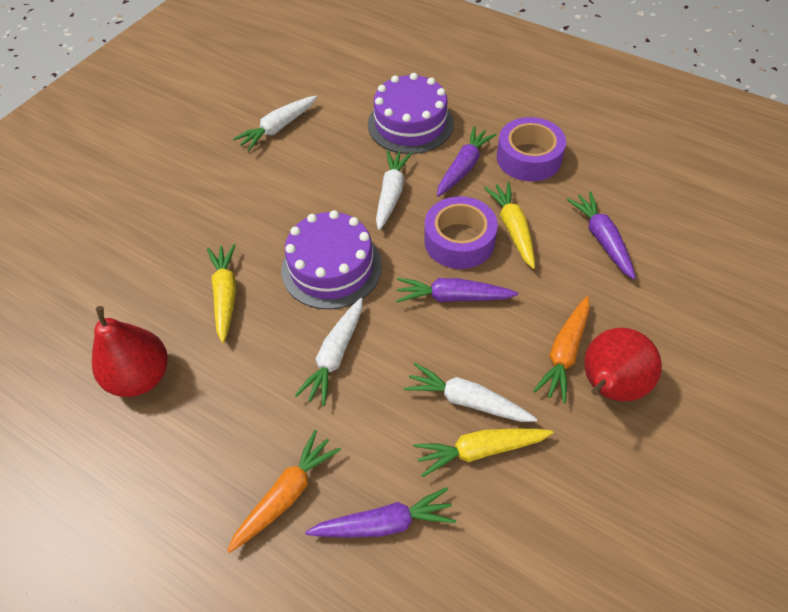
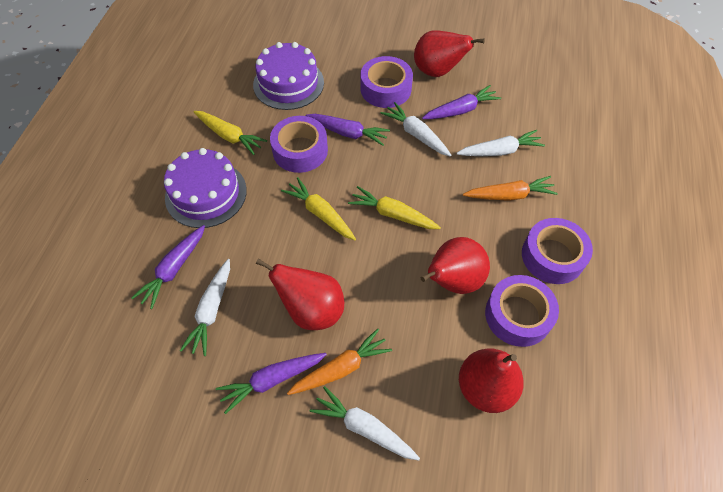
purple tape: 2 -> 4
red pear: 2 -> 4

